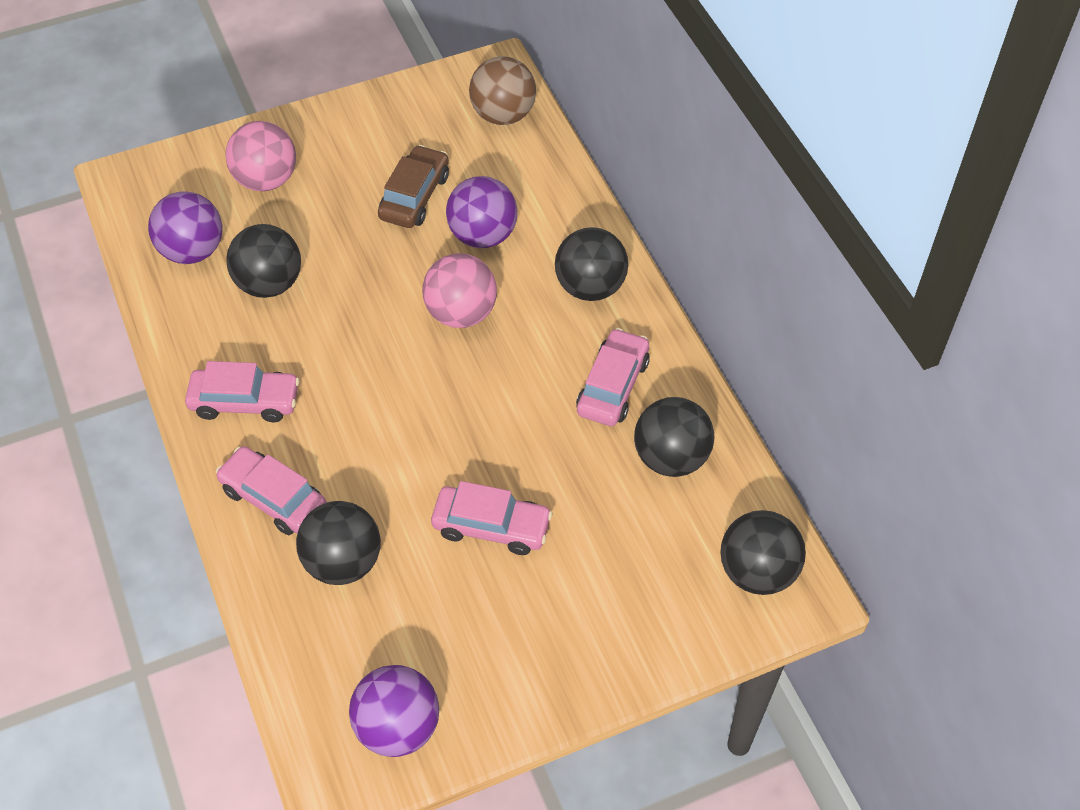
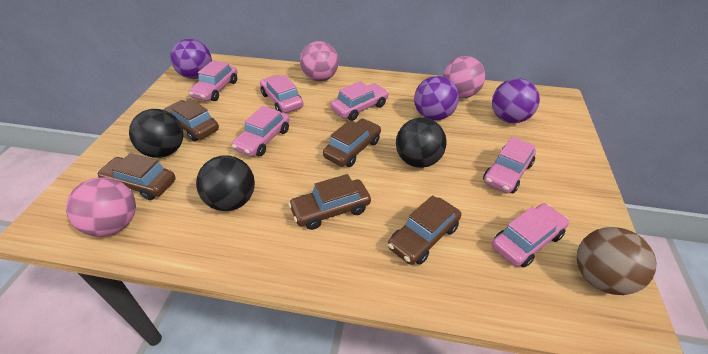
black ball: 5 -> 3
brown car: 1 -> 5
pink ball: 2 -> 3
pink car: 4 -> 6

